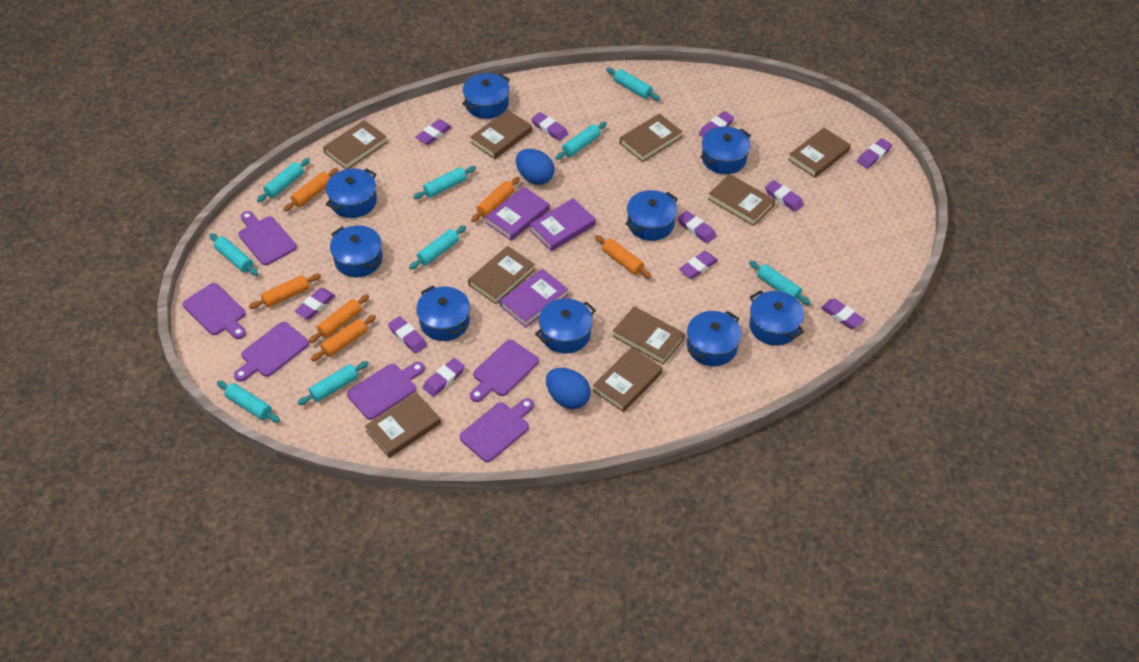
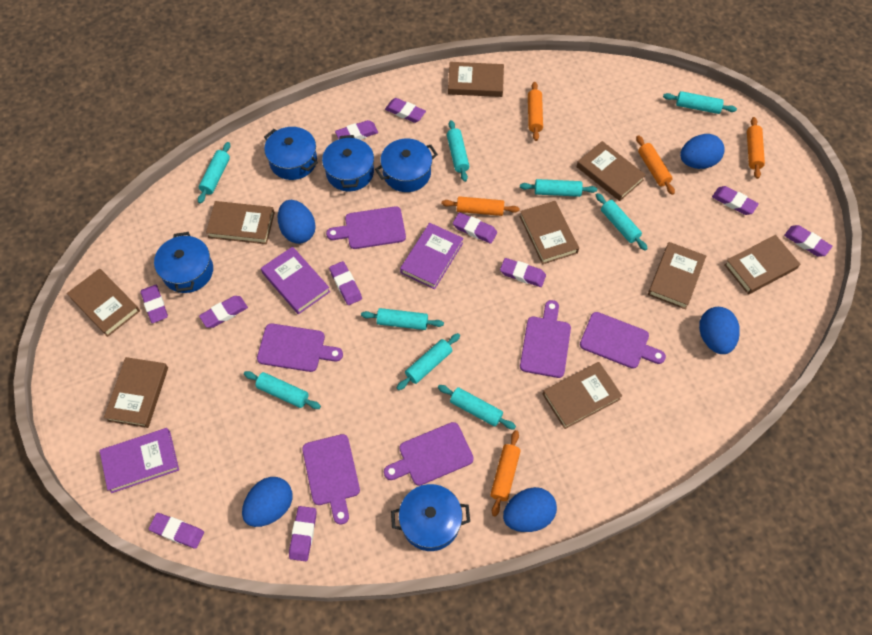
blue egg: 2 -> 5
blue pot: 9 -> 5
orange rolling pin: 6 -> 5

